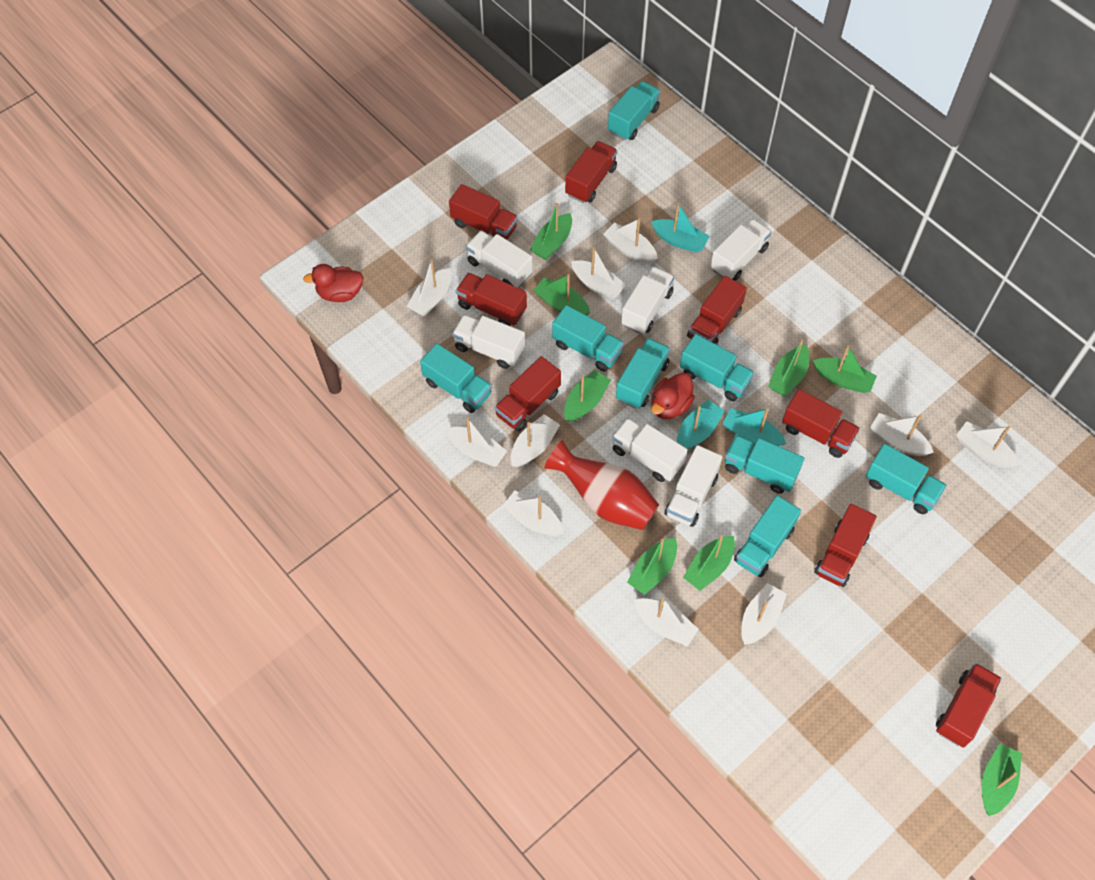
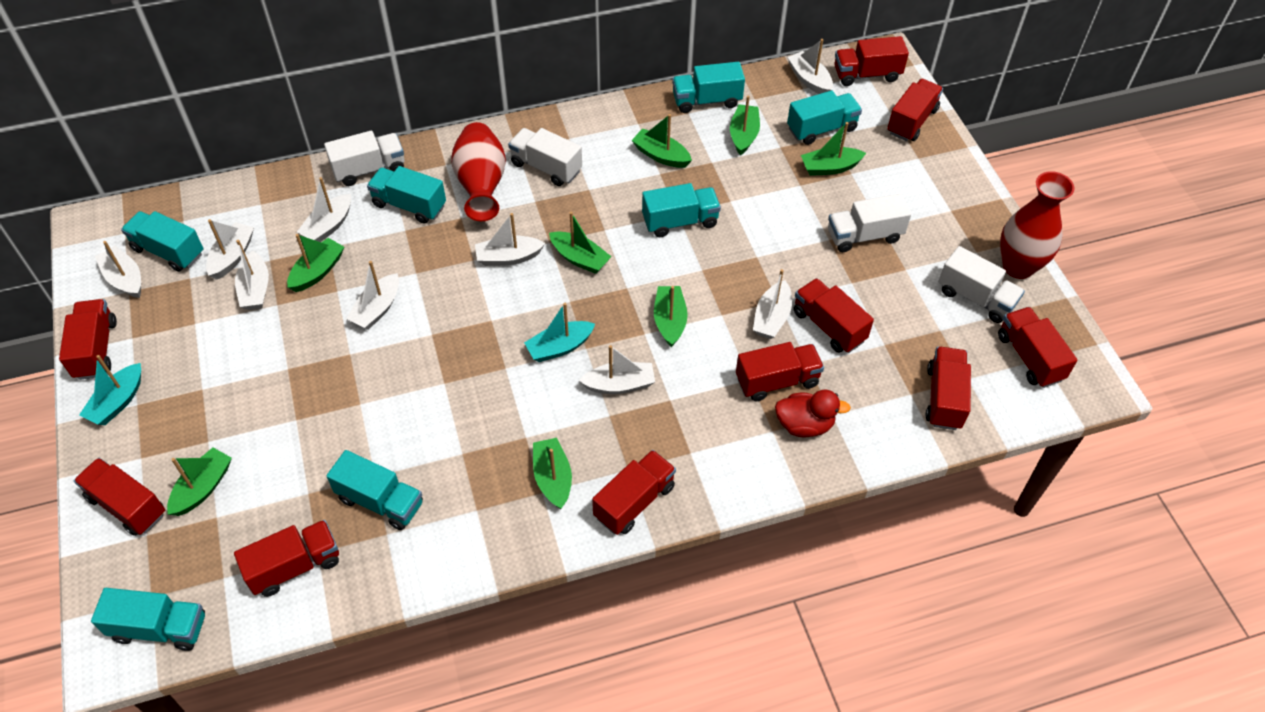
red duck: 2 -> 1
red truck: 8 -> 10
red vase: 1 -> 2
turquoise boat: 3 -> 2
turquoise truck: 8 -> 7
white boat: 10 -> 9
white truck: 6 -> 4

